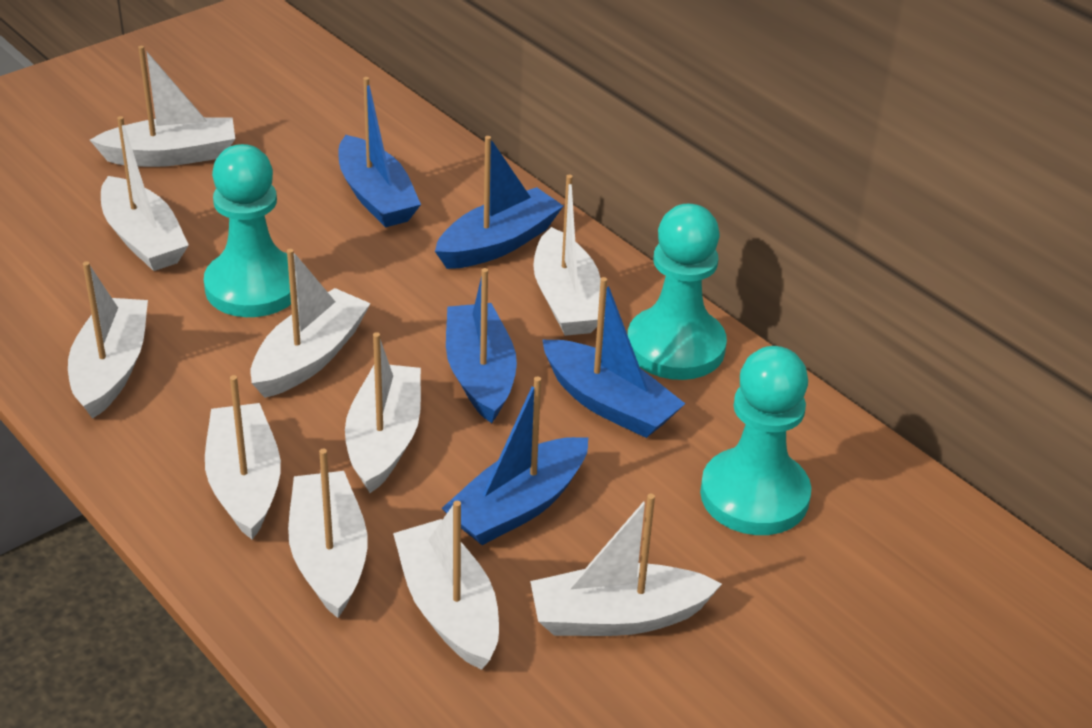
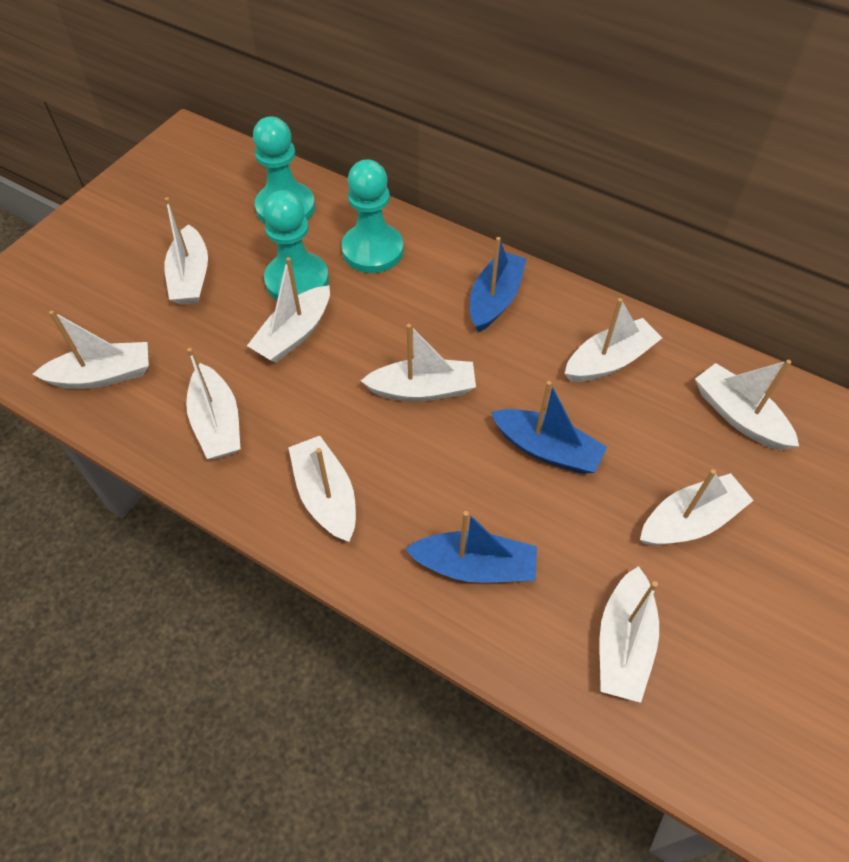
blue boat: 5 -> 3

